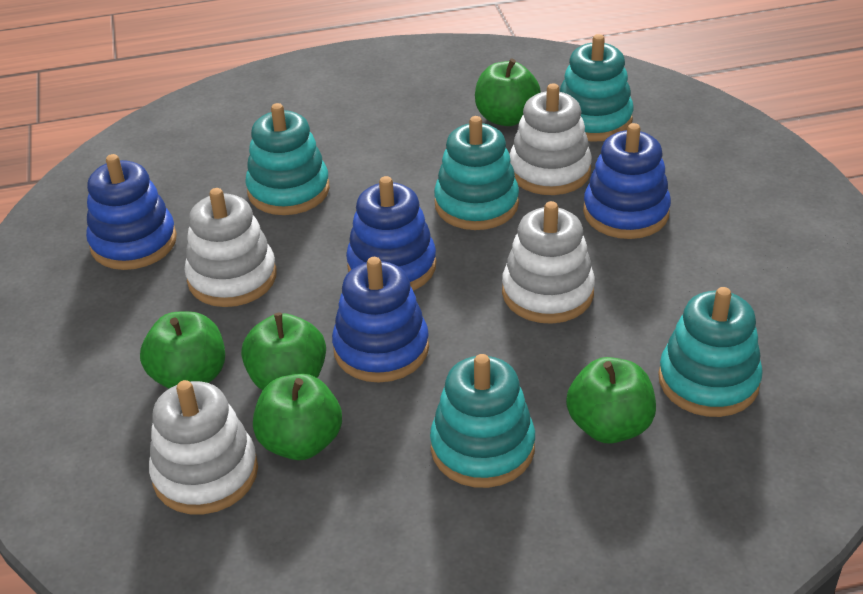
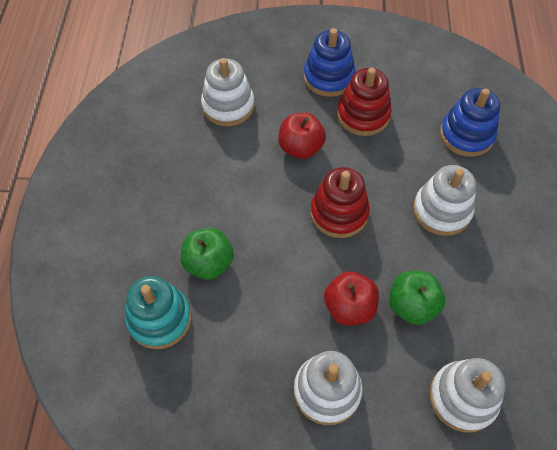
blue stacking toy: 4 -> 2
green apple: 5 -> 2
red apple: 0 -> 2
red stacking toy: 0 -> 2
turquoise stacking toy: 5 -> 1

